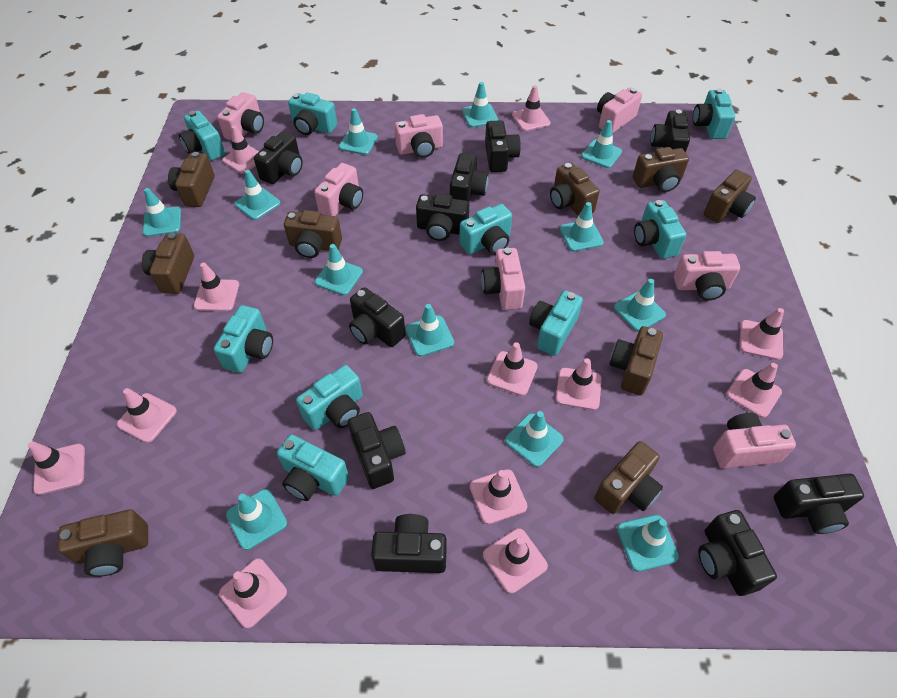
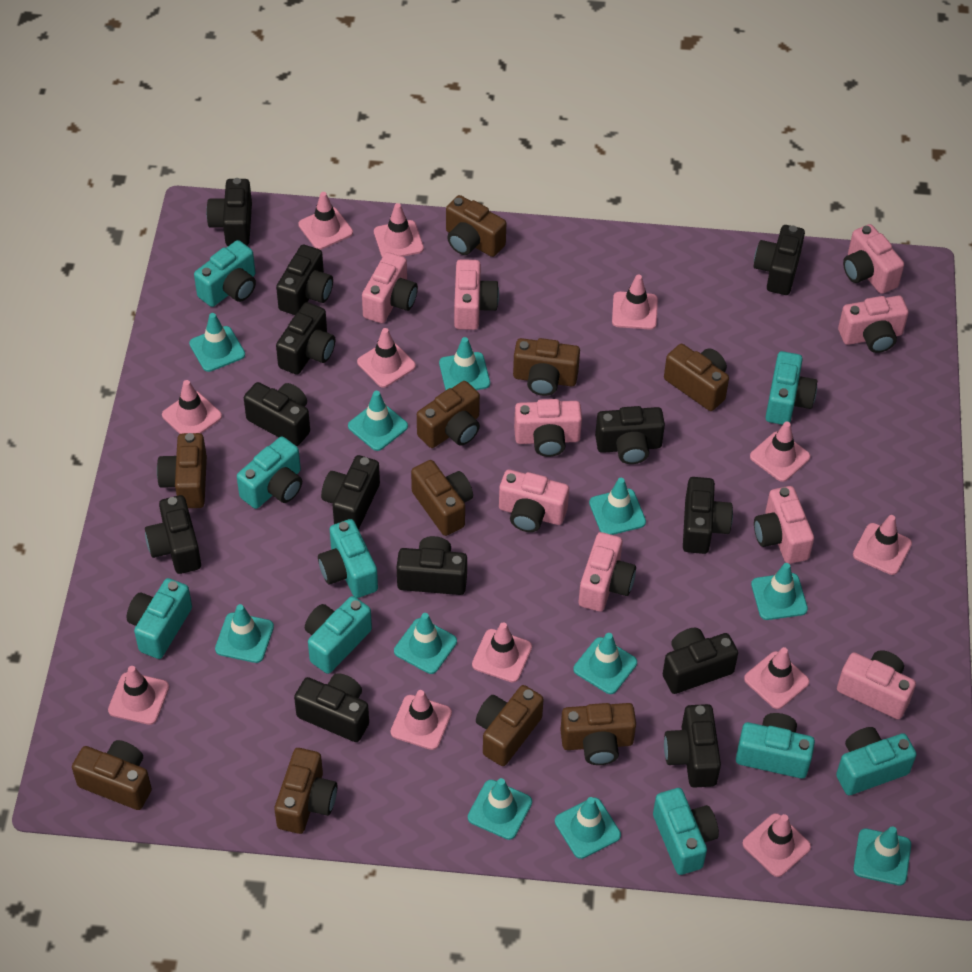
black camera: 10 -> 13
brown camera: 9 -> 10
pink camera: 7 -> 9
turquoise traffic cone: 12 -> 11

